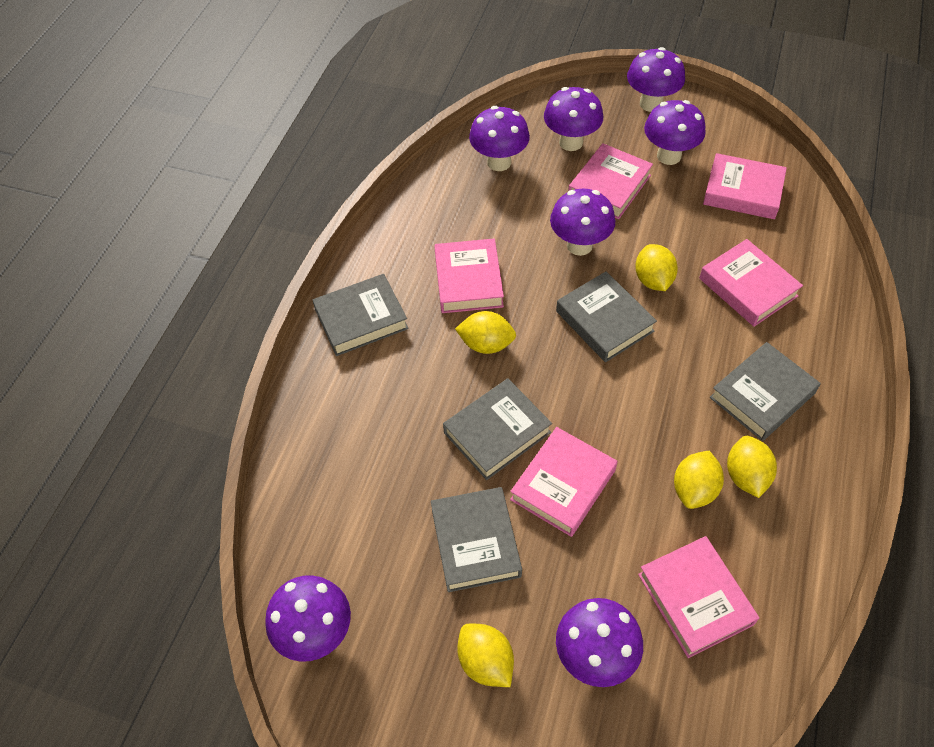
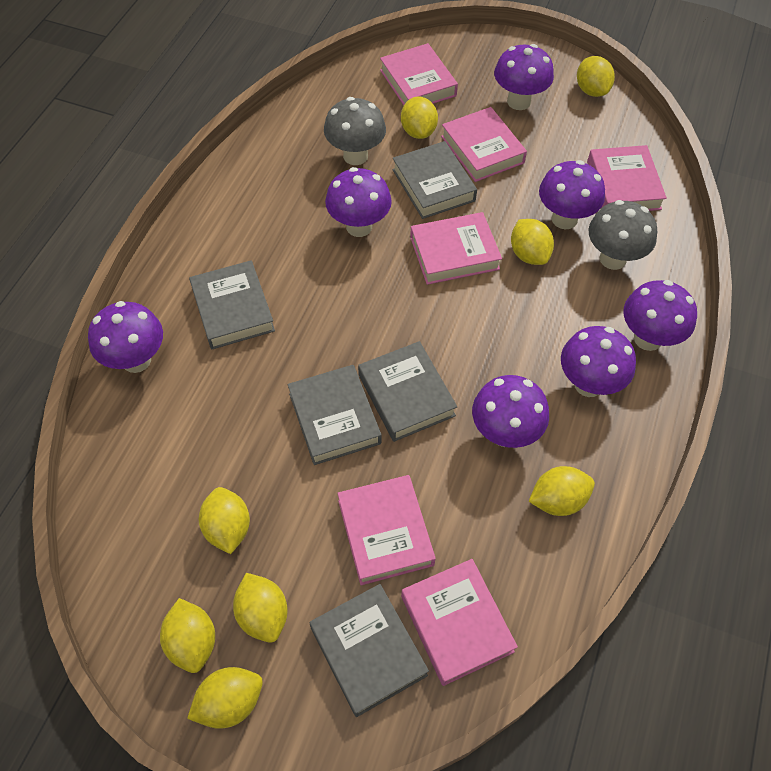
grey mushroom: 0 -> 2
yellow lemon: 5 -> 8

